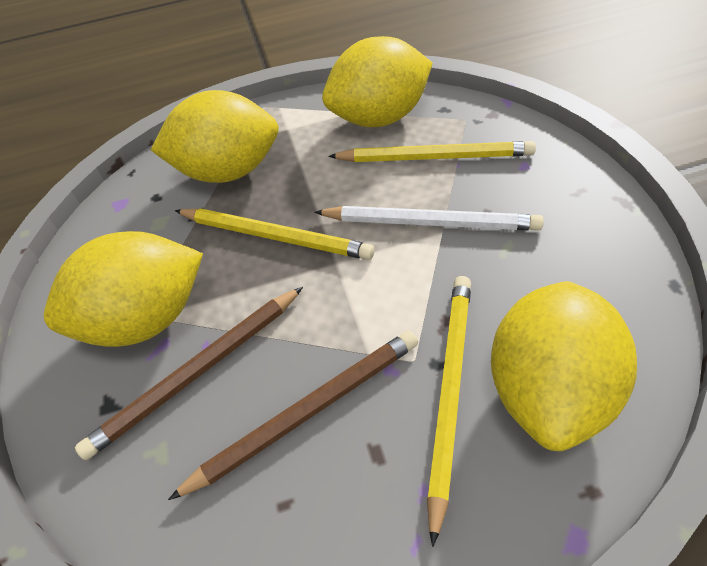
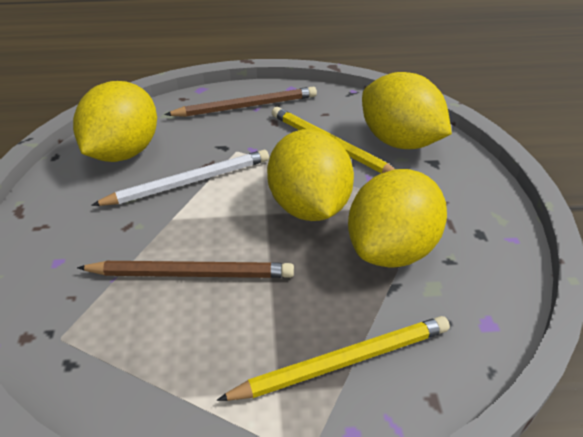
yellow pencil: 3 -> 2

